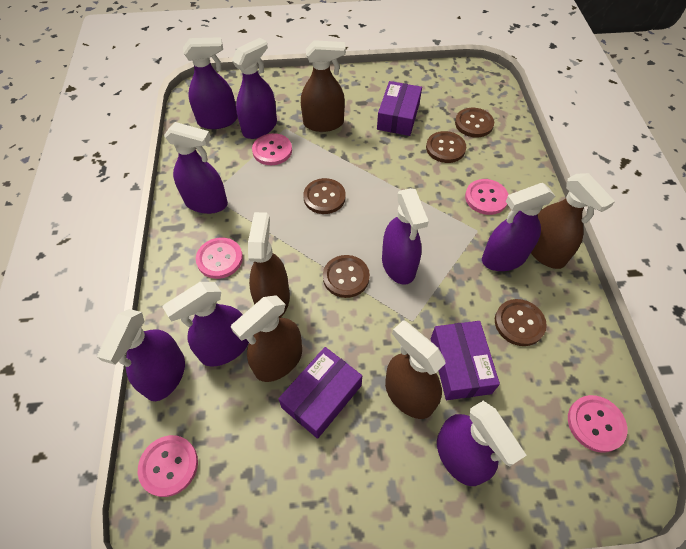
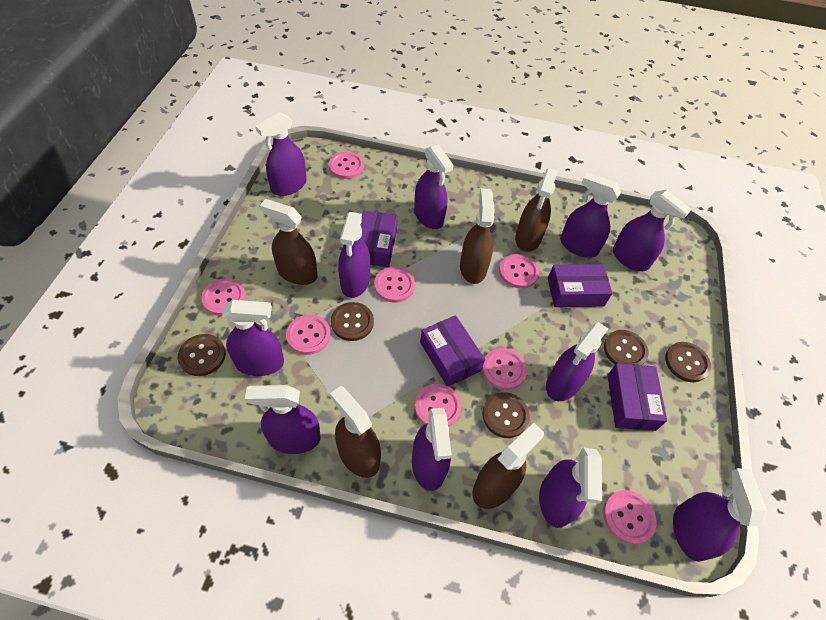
pink button: 5 -> 8
purple box: 3 -> 4
purple spray bottle: 8 -> 11

